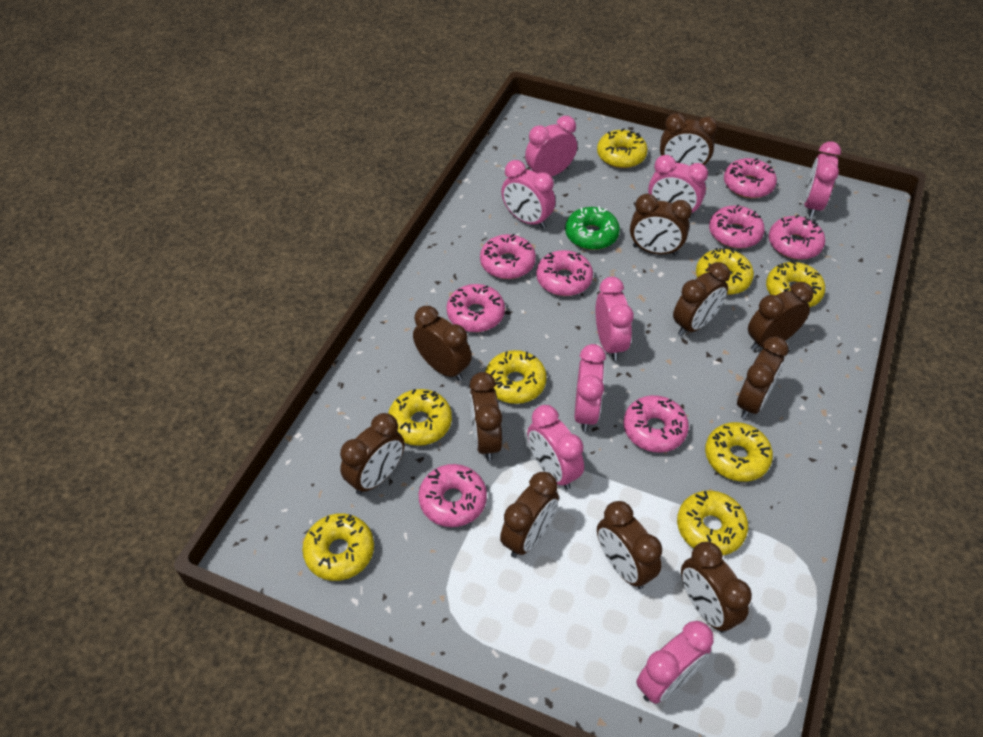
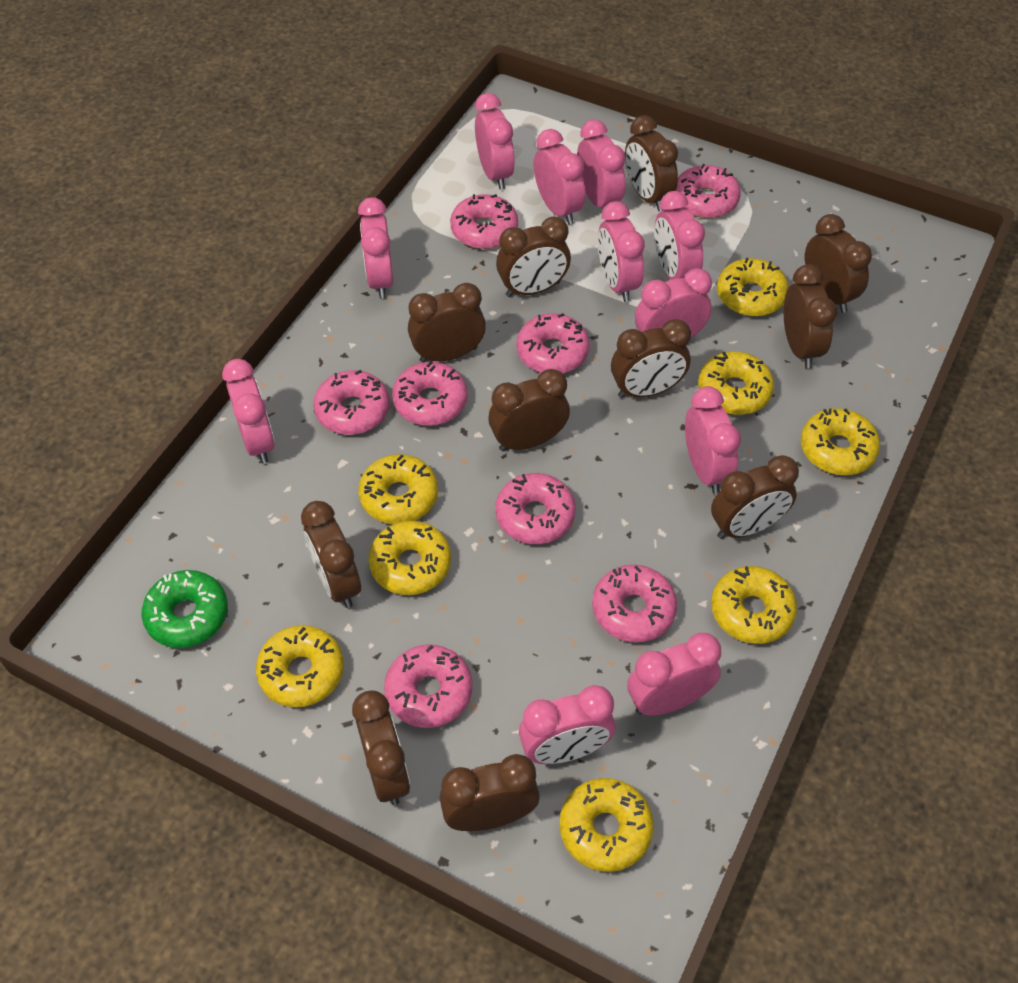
pink clock: 8 -> 11

